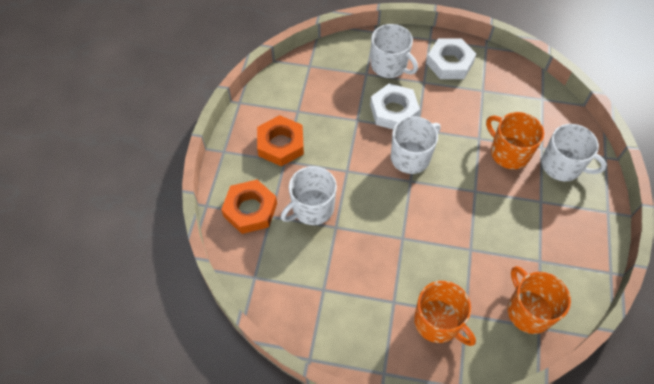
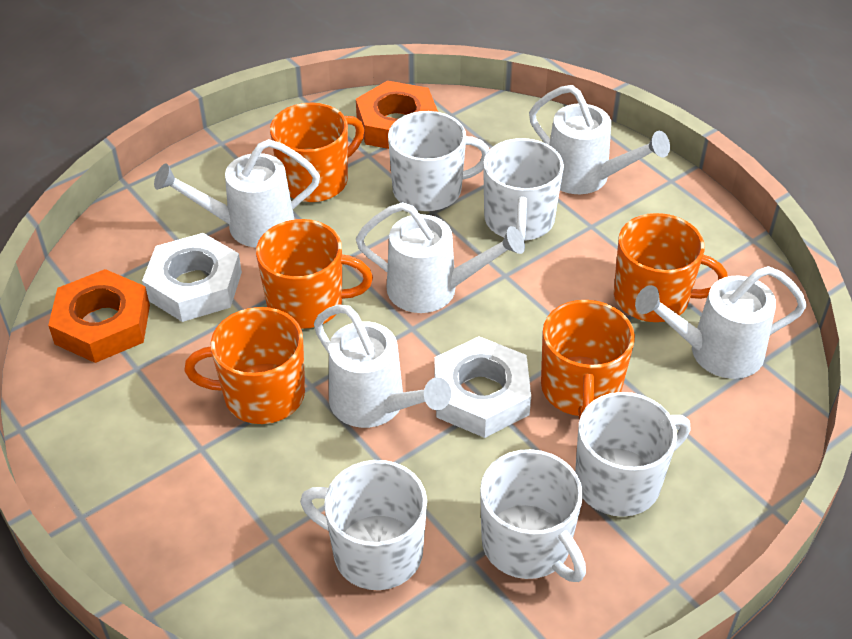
orange mug: 3 -> 5
white mug: 4 -> 5
white watering can: 0 -> 5

